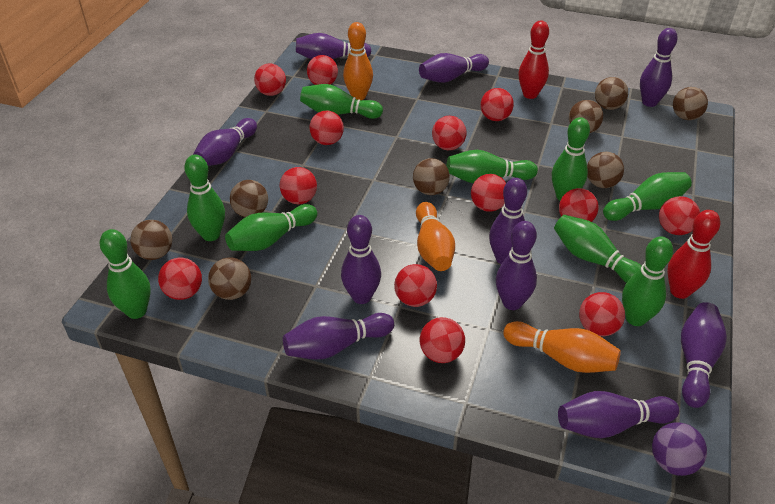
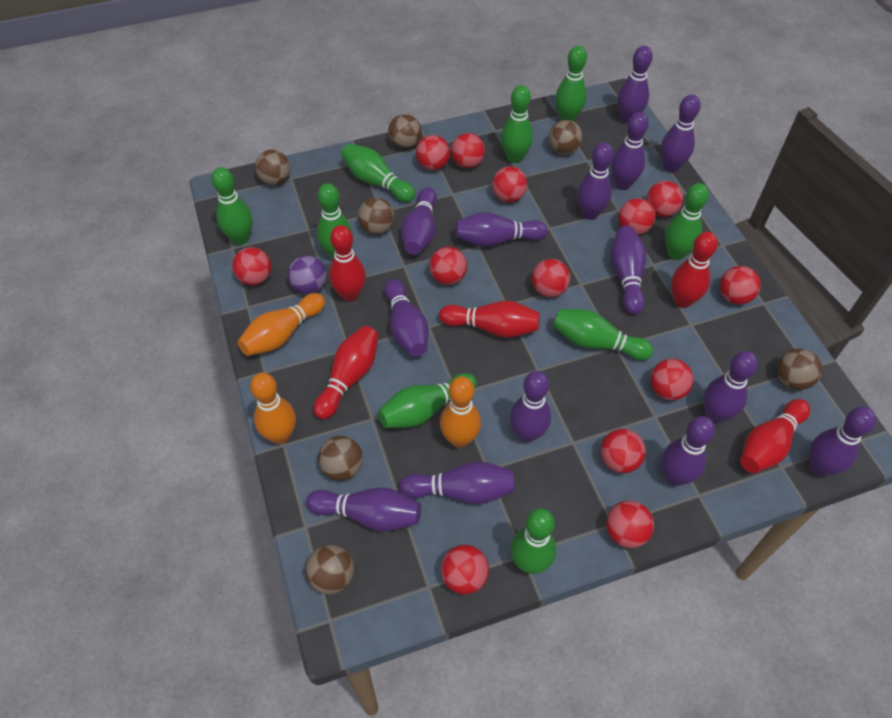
brown ball: 8 -> 7
purple bowling pin: 10 -> 14
red bowling pin: 2 -> 5

